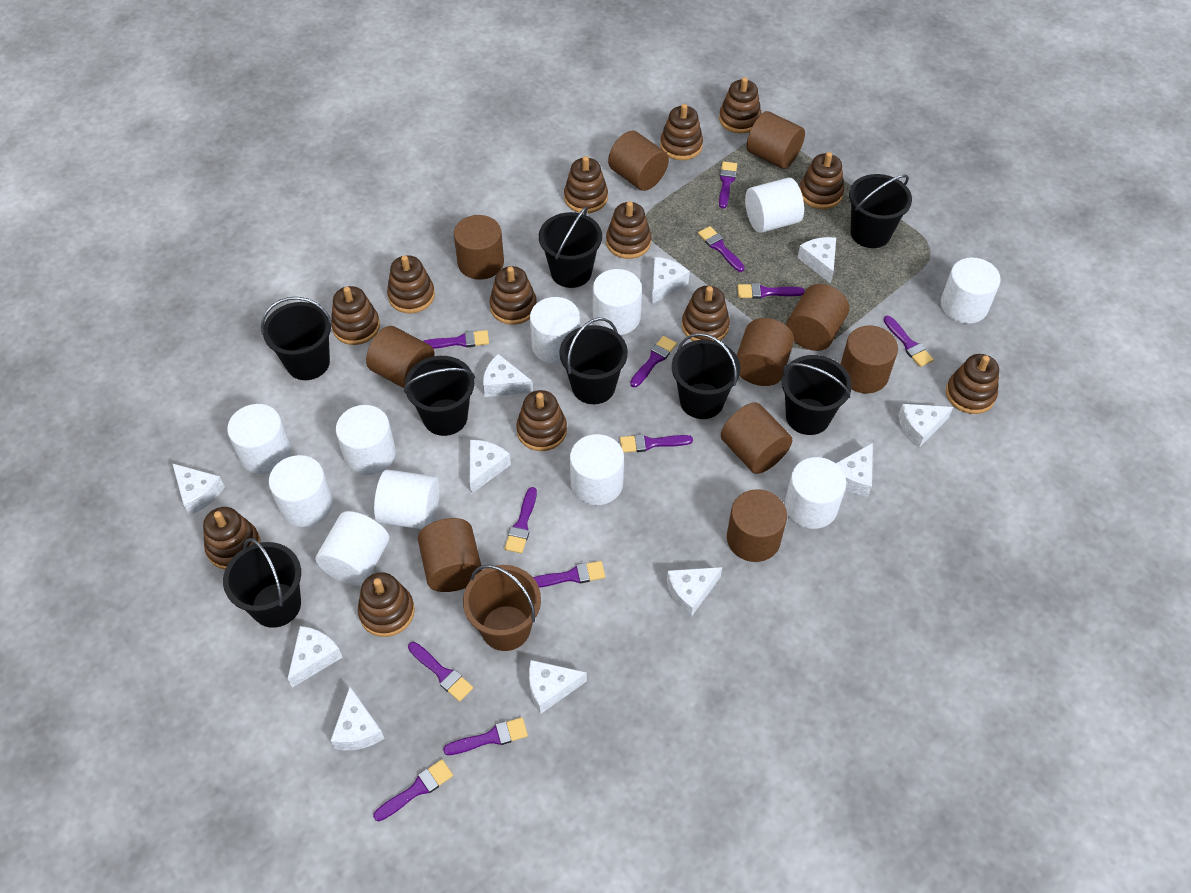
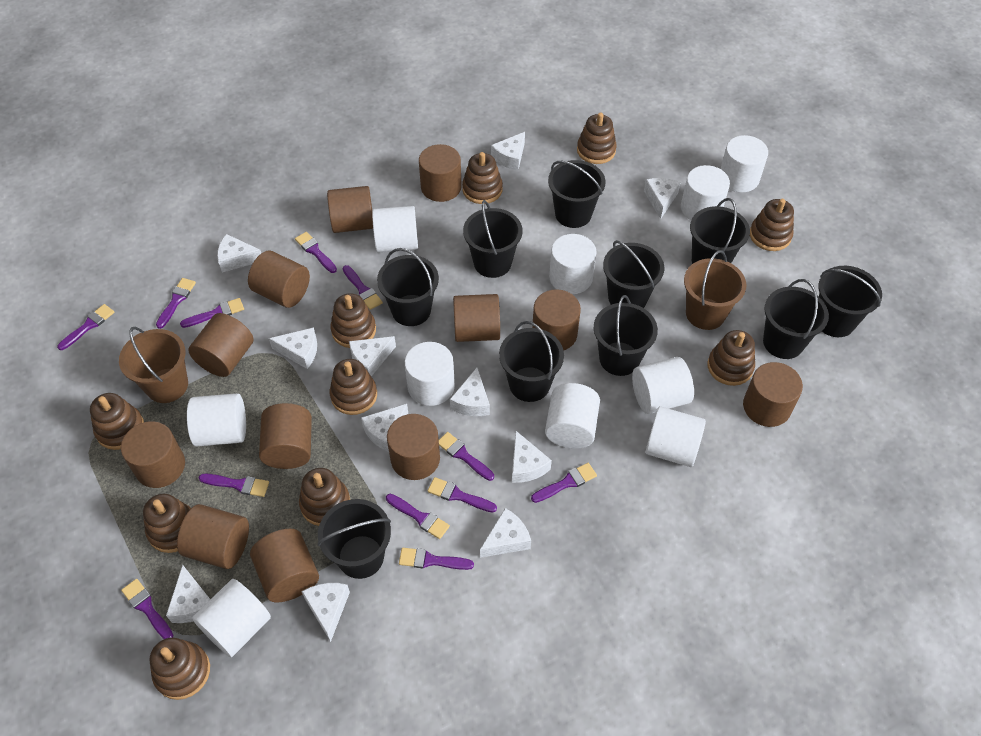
black bucket: 8 -> 10
brown bucket: 1 -> 2
brown cylinder: 10 -> 12
brown stacking toy: 13 -> 10
white cylinder: 11 -> 10

